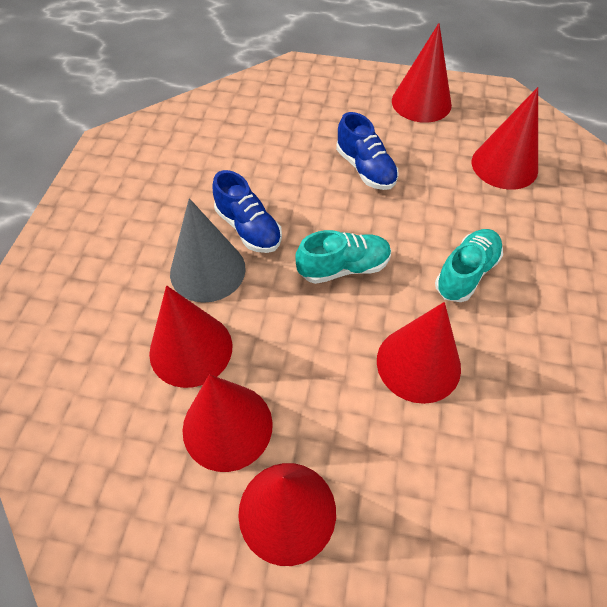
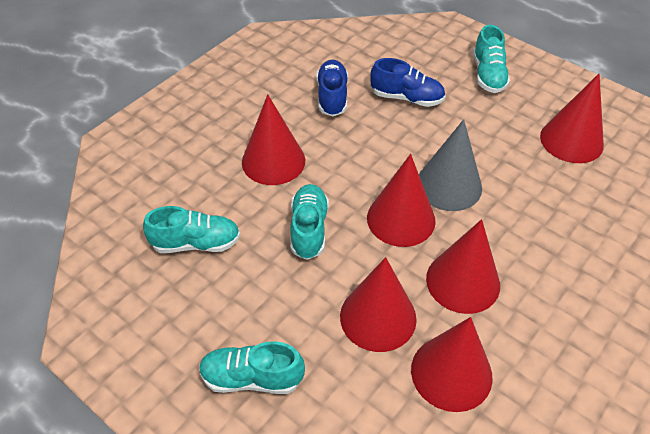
turquoise shoe: 2 -> 4

